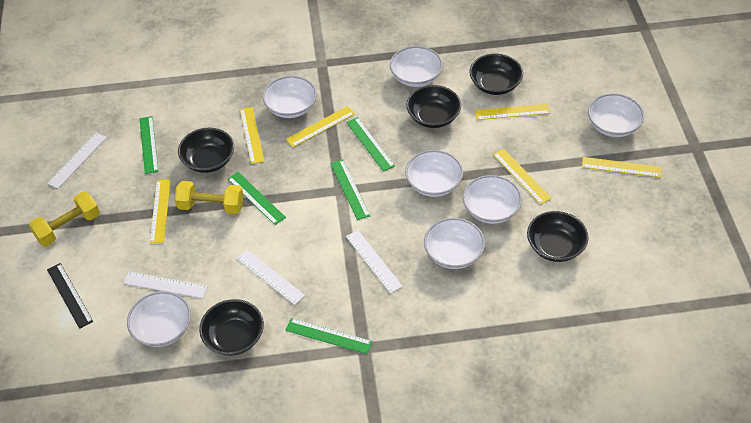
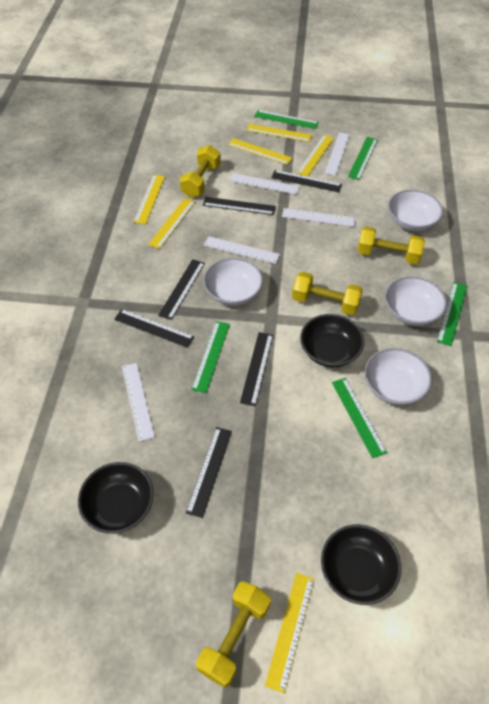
black bowl: 5 -> 3
black ruler: 1 -> 6
white bowl: 7 -> 4
white ruler: 4 -> 5
yellow dumbbell: 2 -> 4

